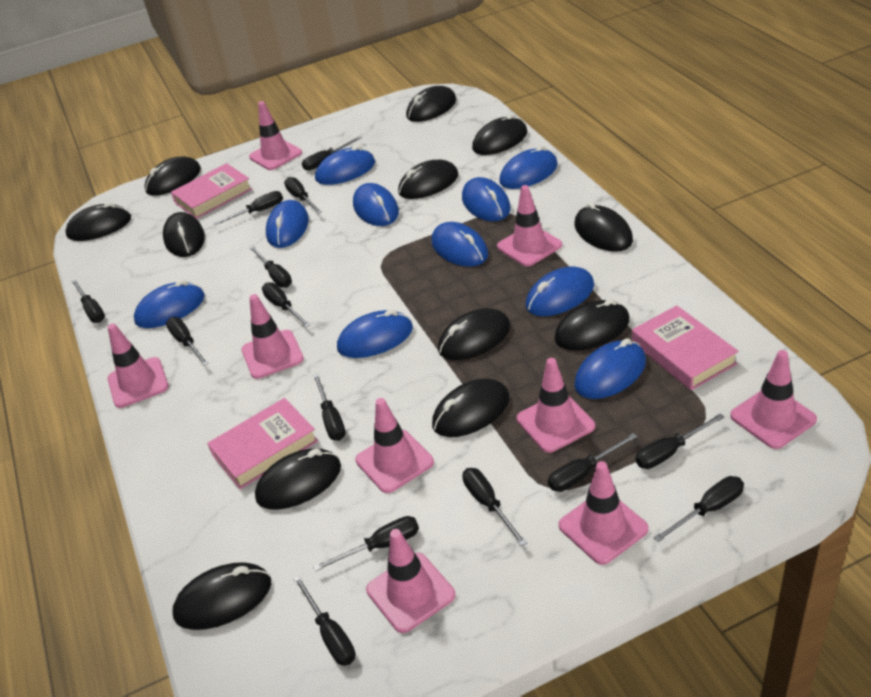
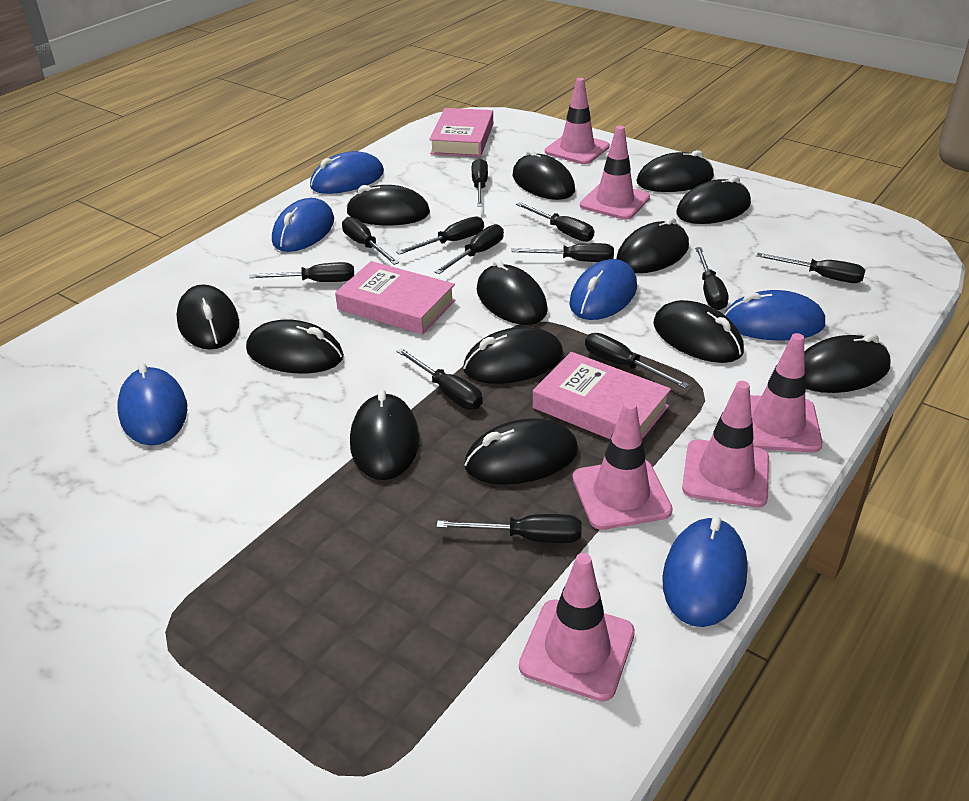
black mouse: 12 -> 13
black screwdriver: 14 -> 12
blue mouse: 10 -> 6
pink traffic cone: 9 -> 6

